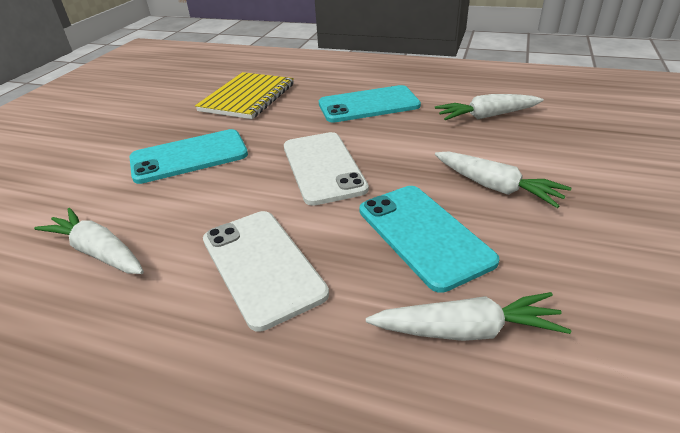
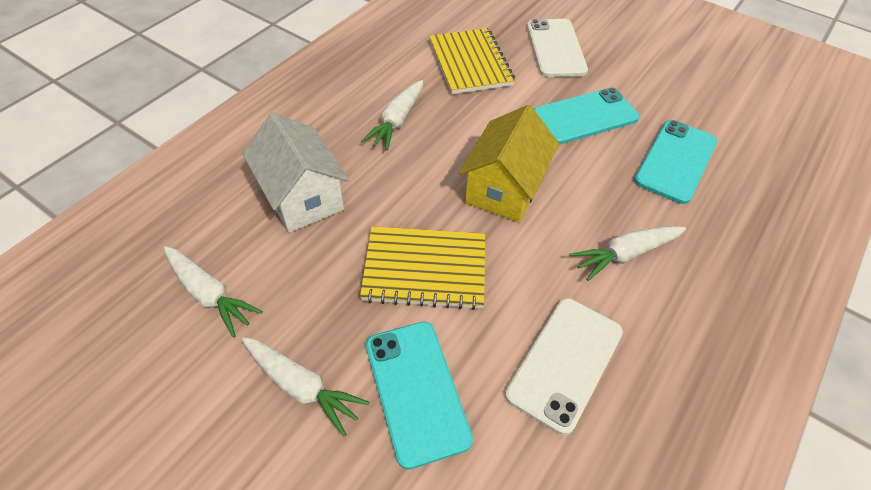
white house: 0 -> 1
yellow house: 0 -> 1
yellow notebook: 1 -> 2

